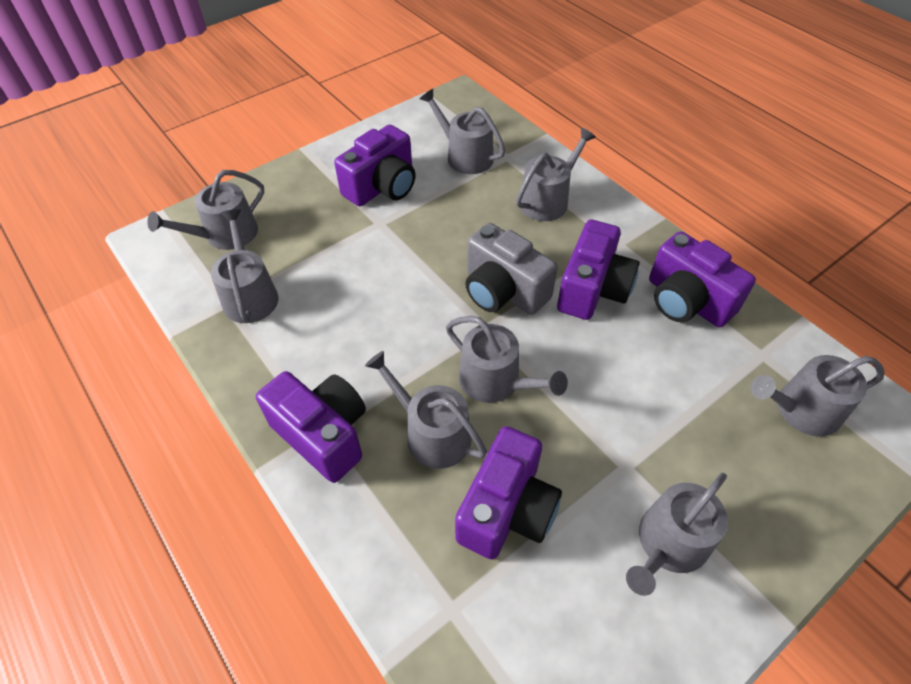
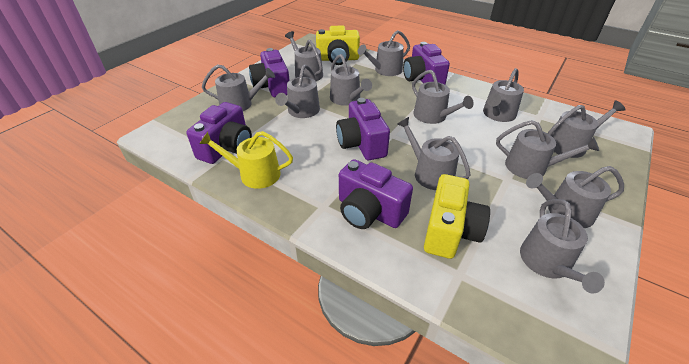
grey camera: 1 -> 0
grey watering can: 8 -> 12
yellow camera: 0 -> 2
yellow watering can: 0 -> 1

